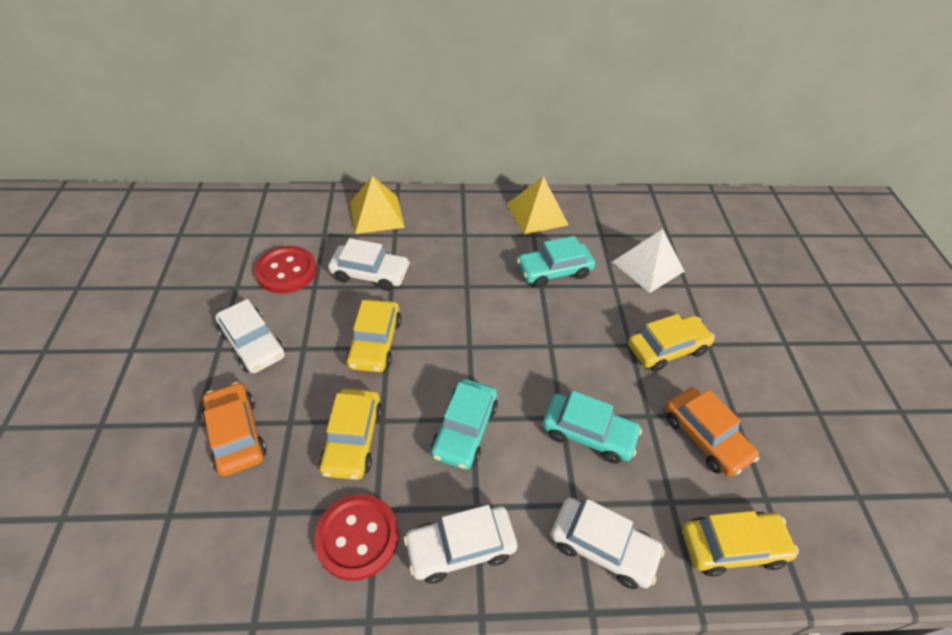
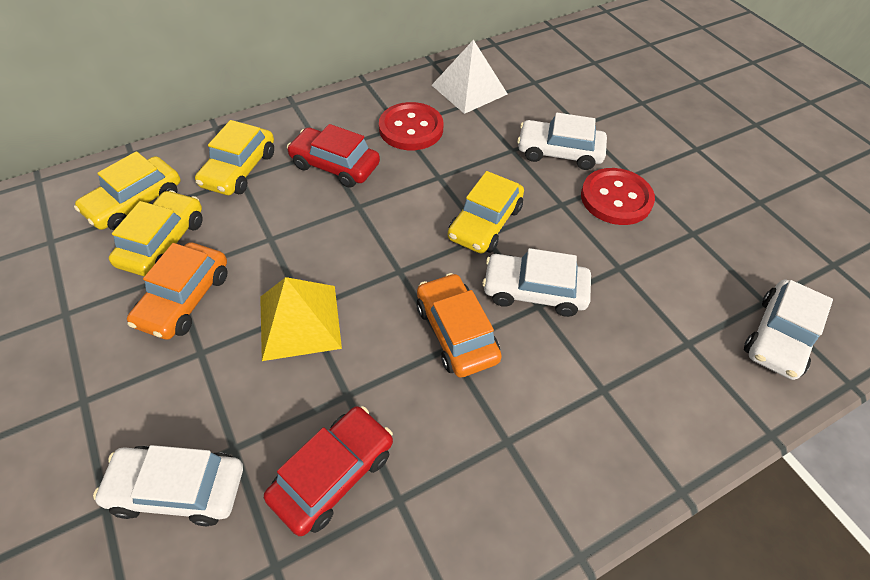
red car: 0 -> 2
turquoise car: 3 -> 0
yellow pyramid: 2 -> 1

